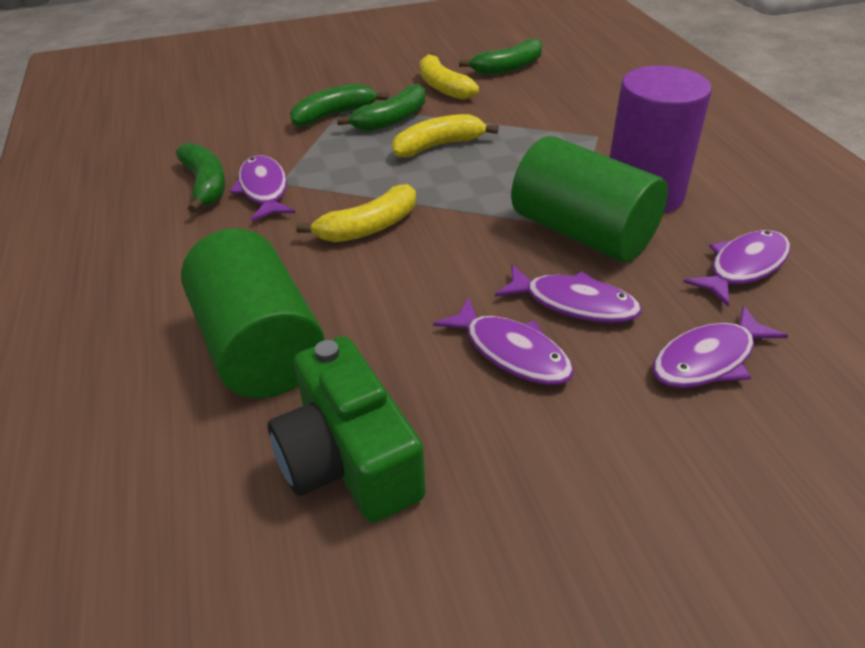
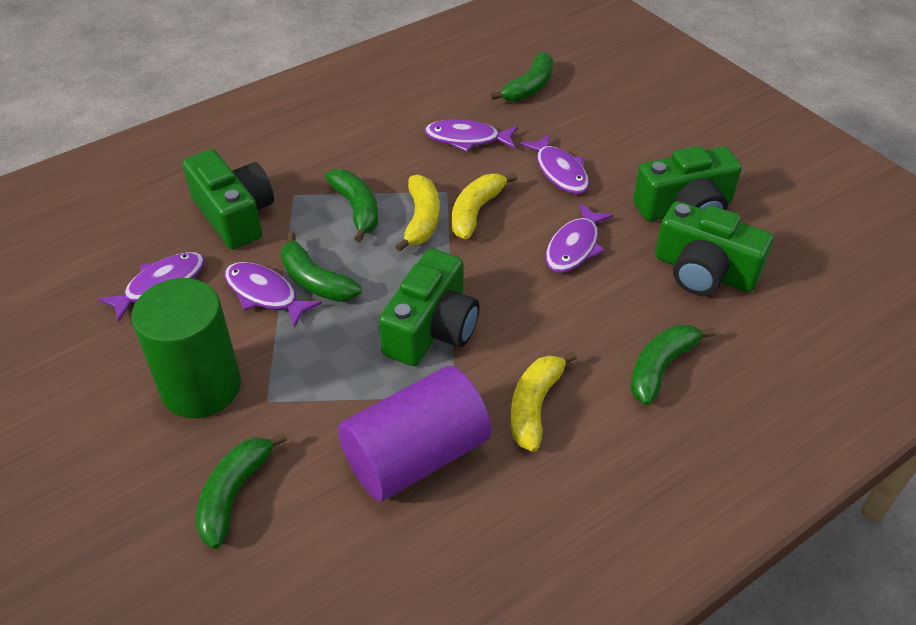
green banana: 4 -> 5
green camera: 1 -> 4
green cylinder: 2 -> 1

